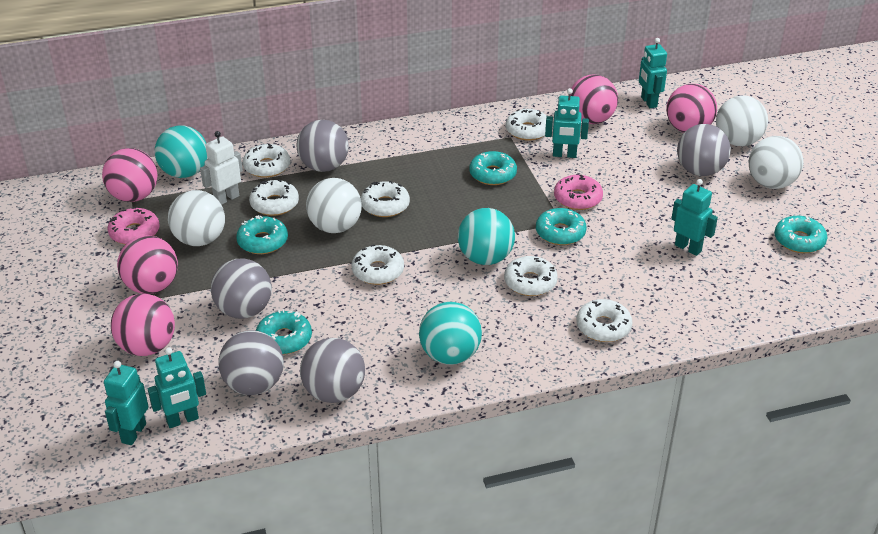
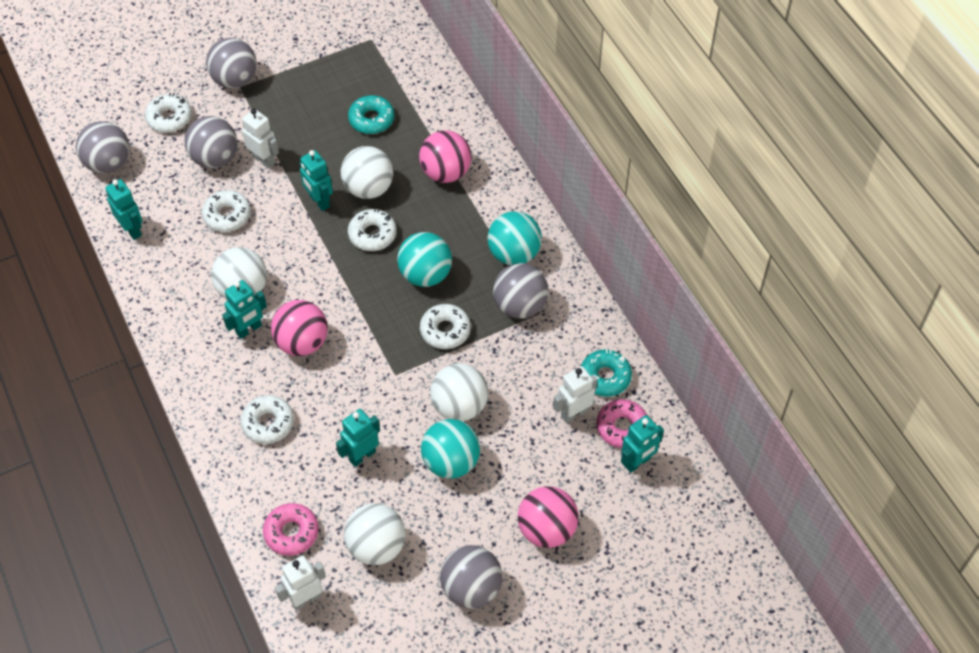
pink ball: 5 -> 3
turquoise donut: 5 -> 2
white donut: 7 -> 5
white robot: 1 -> 3

